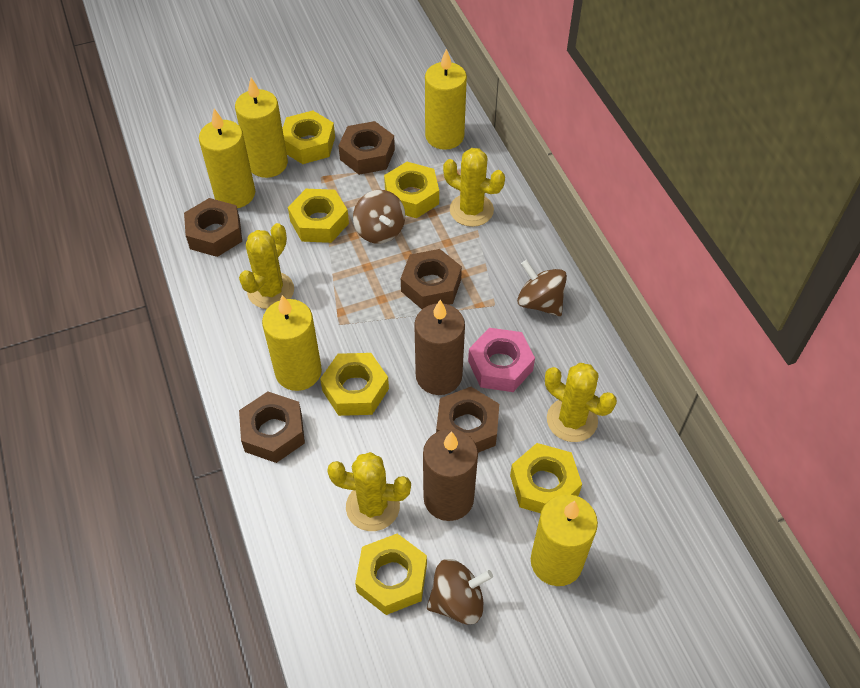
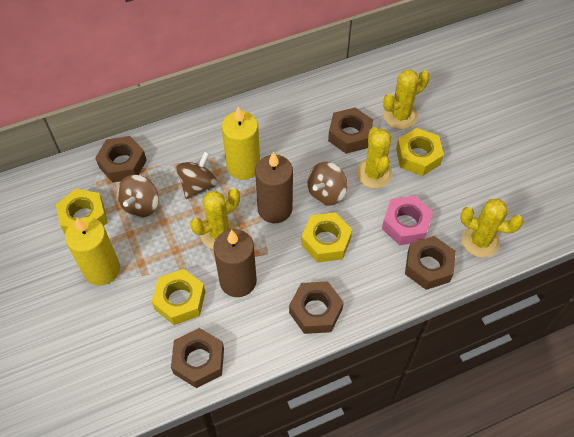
yellow candle: 5 -> 2
yellow nut: 6 -> 4

